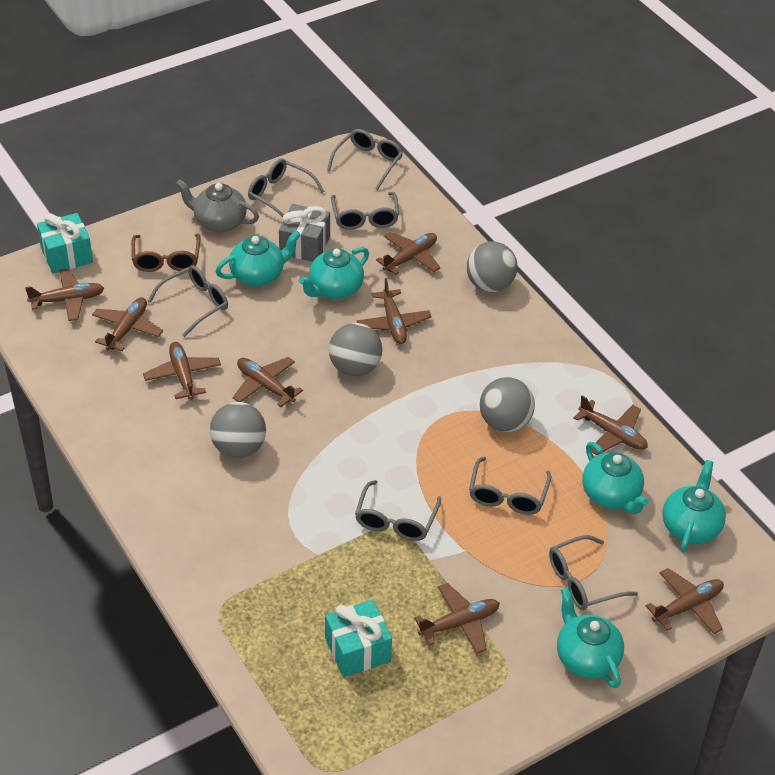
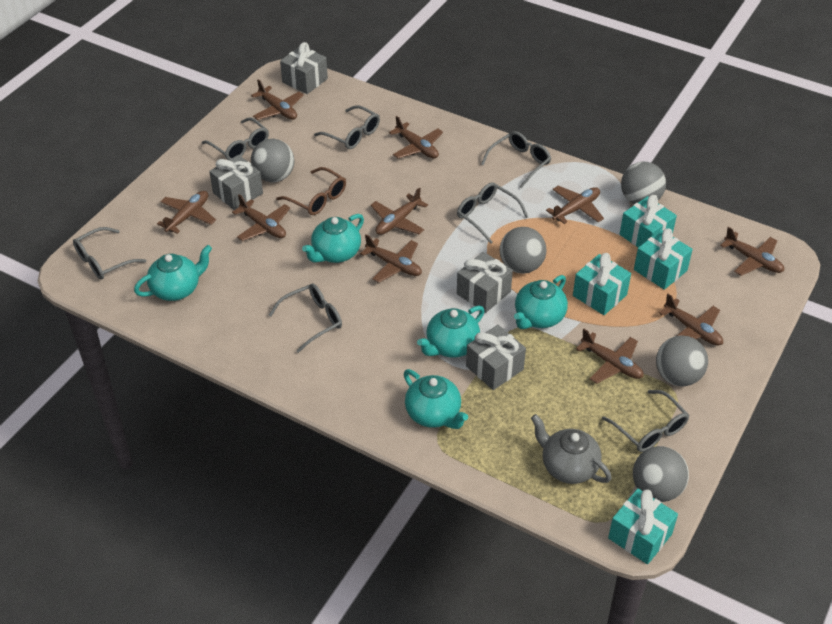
brown plane: 9 -> 10
grey ball: 4 -> 5
grey gift: 1 -> 4
turquoise gift: 2 -> 4

